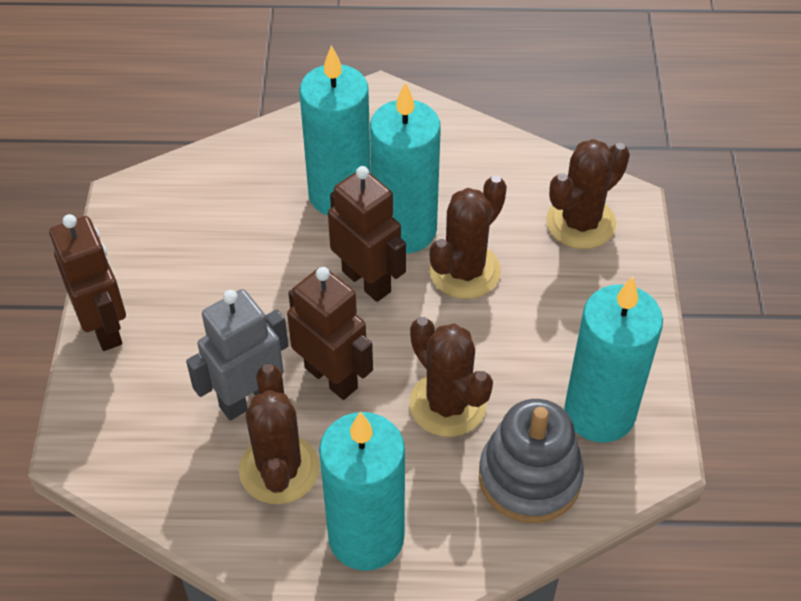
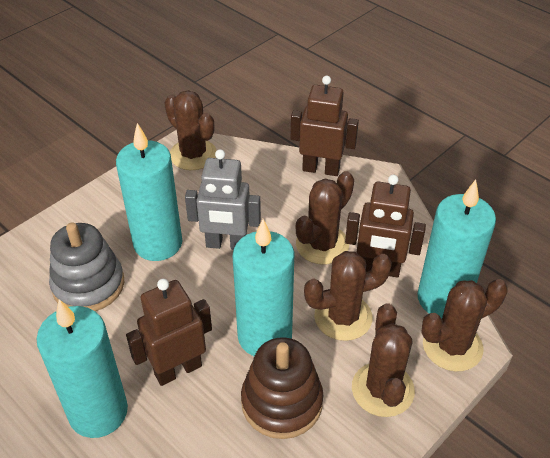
brown cactus: 4 -> 5
brown stacking toy: 0 -> 1

